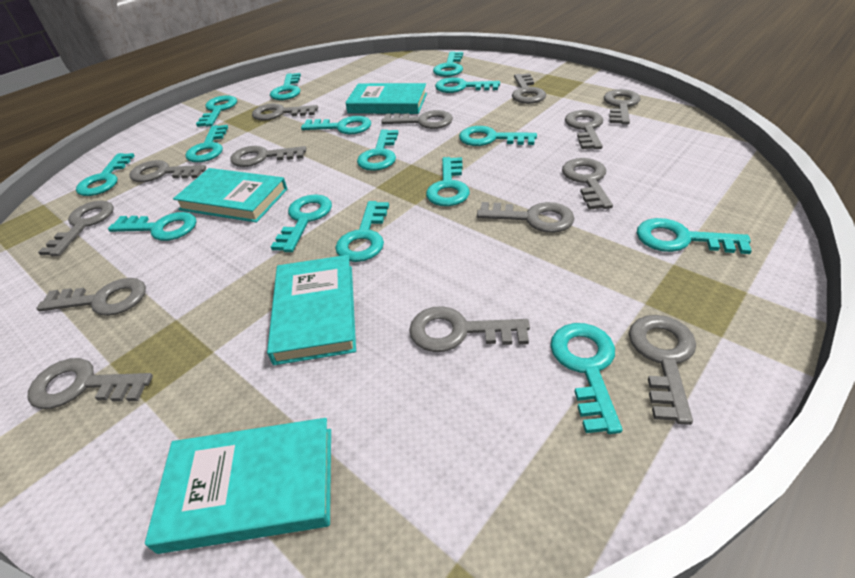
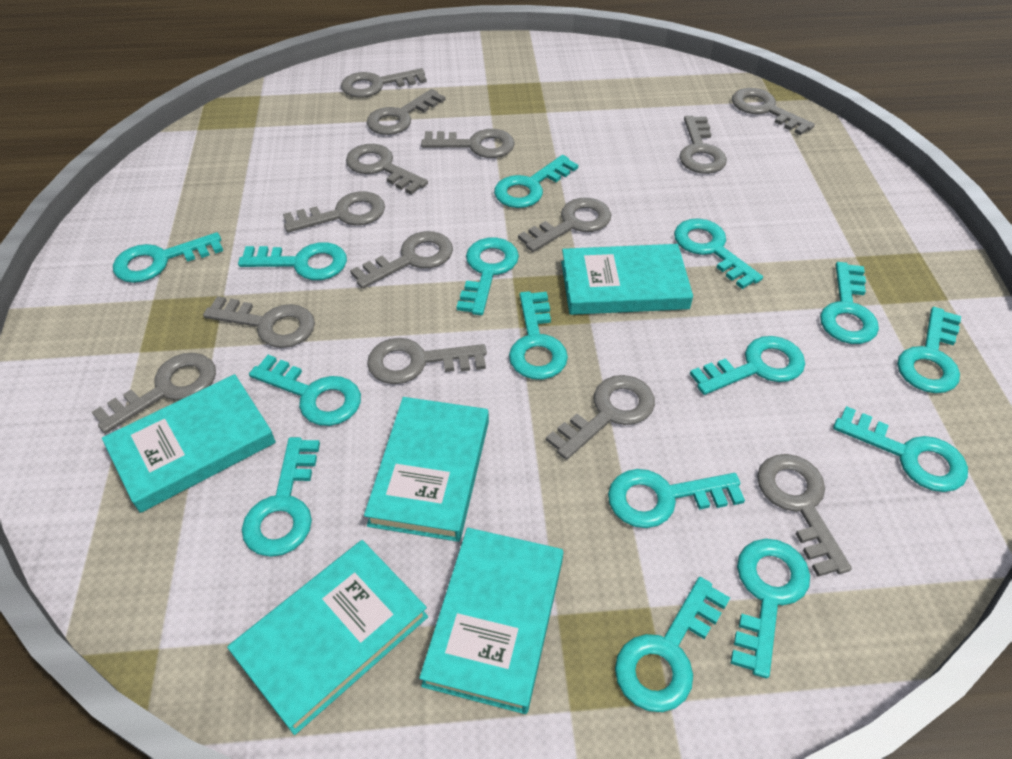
turquoise book: 4 -> 5

